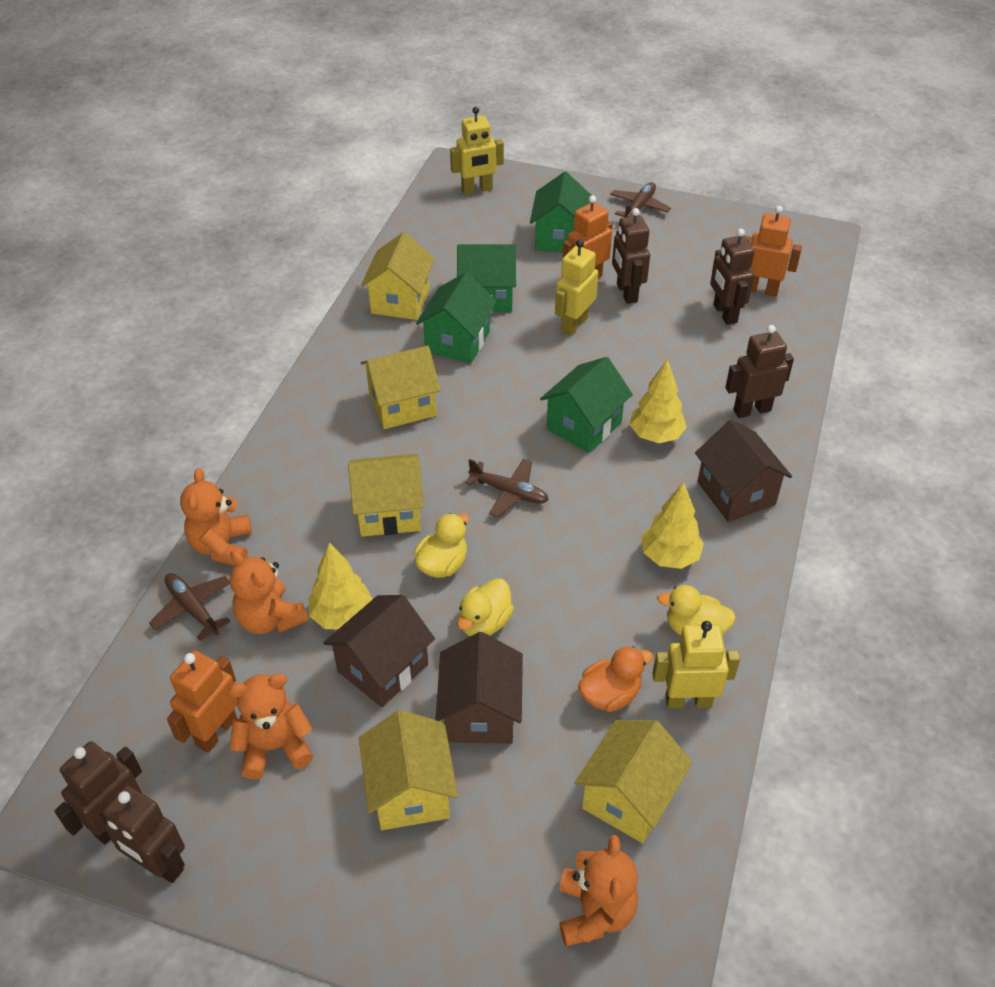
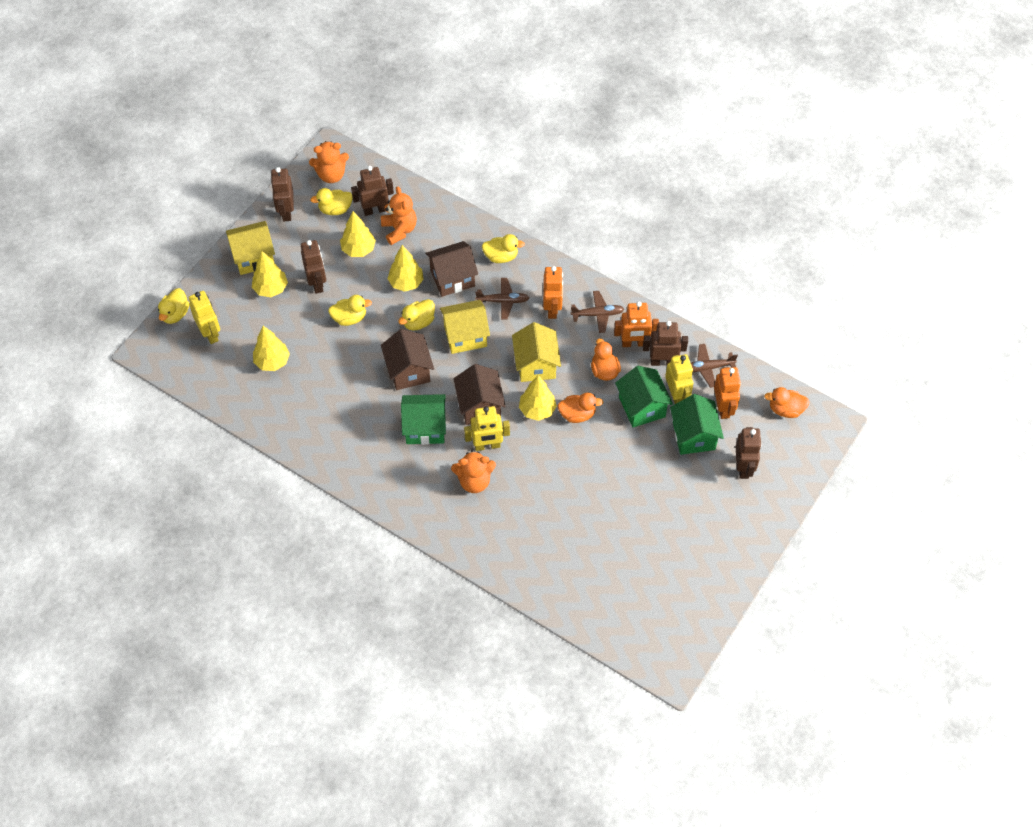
green house: 4 -> 3
orange duck: 1 -> 3
orange teddy bear: 4 -> 3
yellow duck: 3 -> 5
yellow house: 5 -> 3
yellow tree: 3 -> 5

